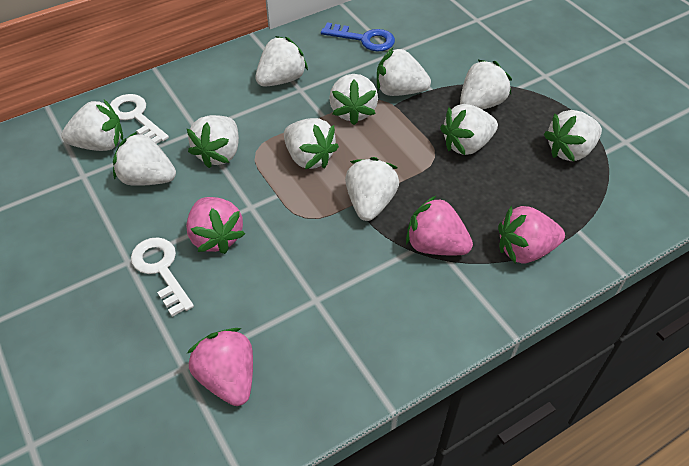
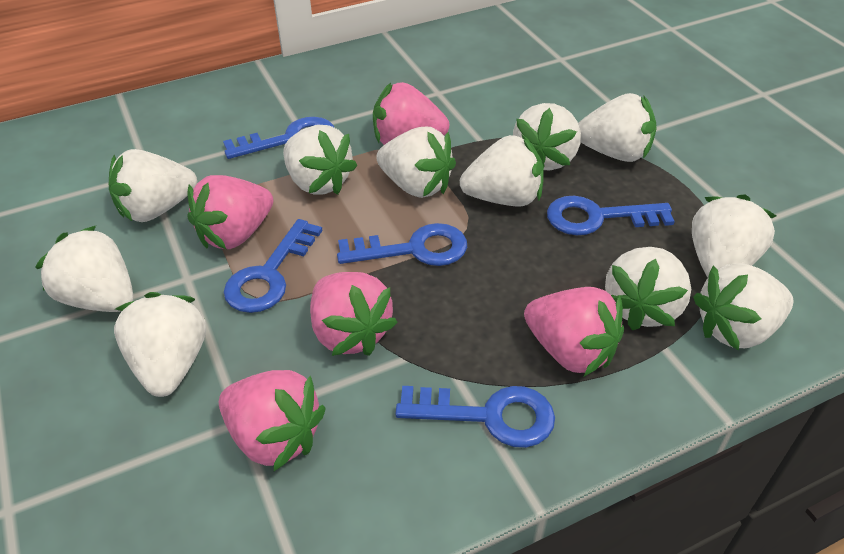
blue key: 1 -> 5
pink strawberry: 4 -> 5
white key: 2 -> 0

